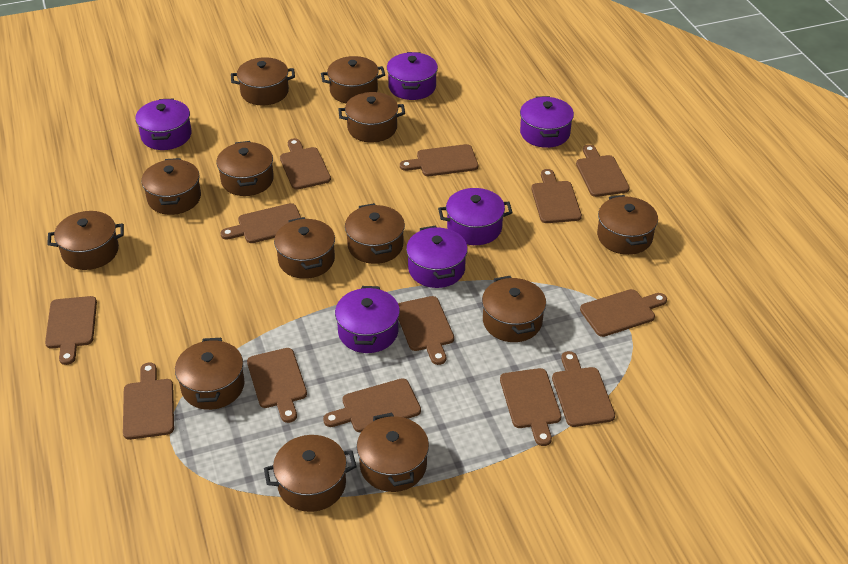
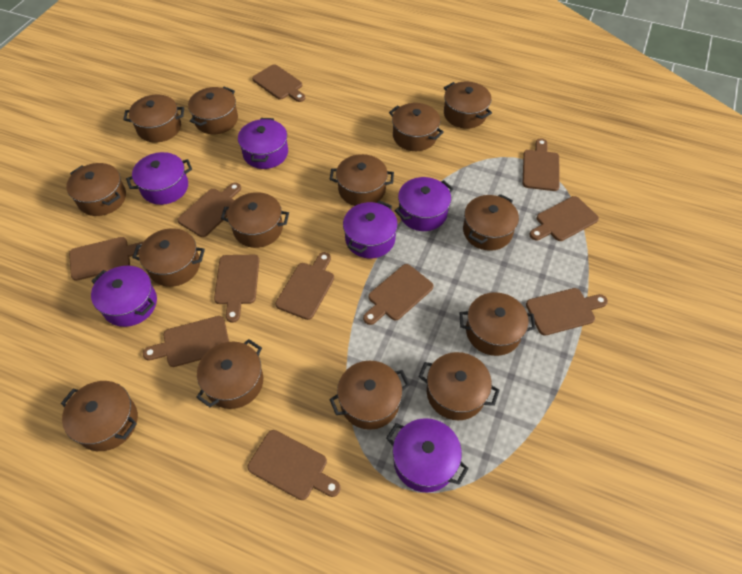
brown cutting board: 13 -> 11
brown pot: 13 -> 14

